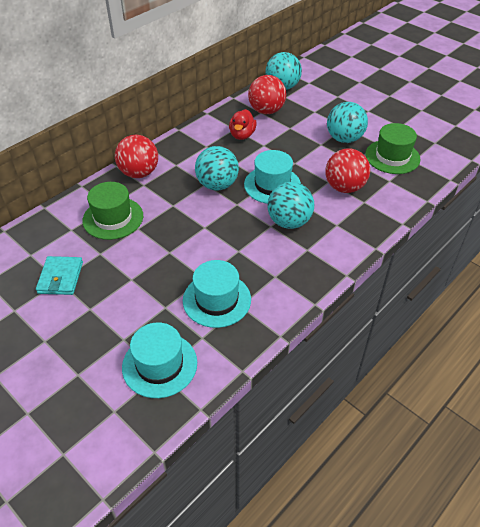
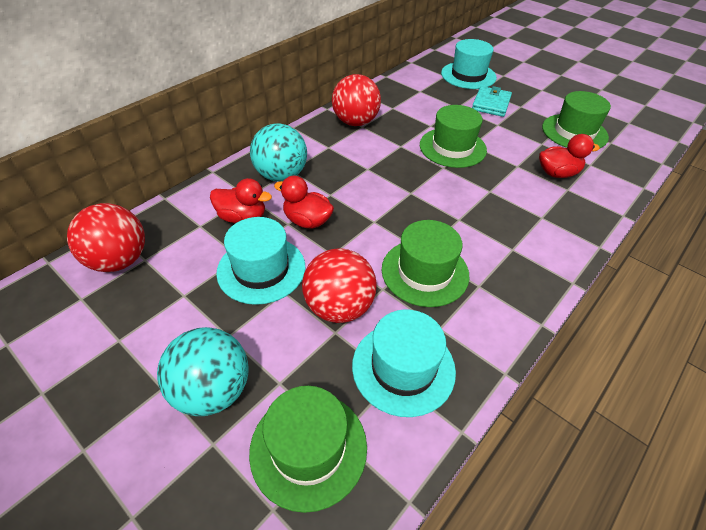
green hat: 2 -> 4
red duck: 1 -> 3
turquoise ball: 4 -> 2

